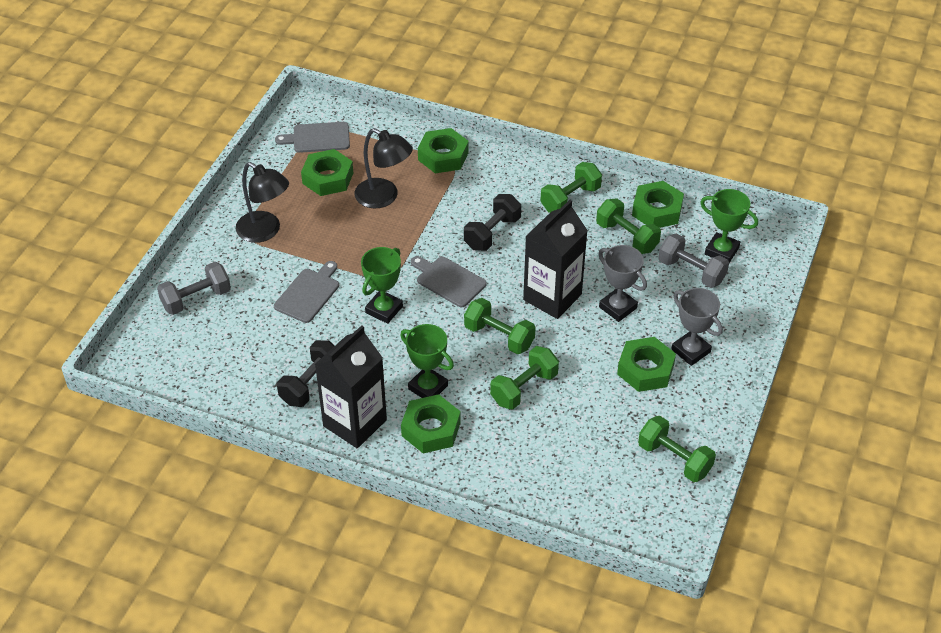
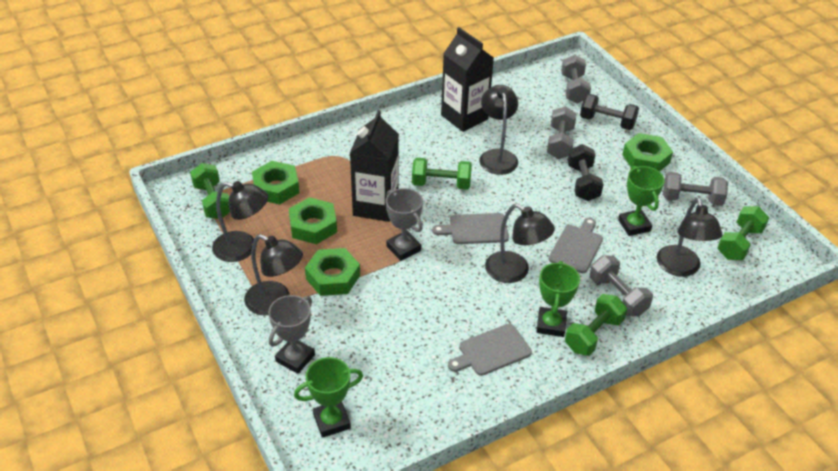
black lamp: 2 -> 5
green dumbbell: 5 -> 4
green nut: 5 -> 4
grey dumbbell: 2 -> 4

